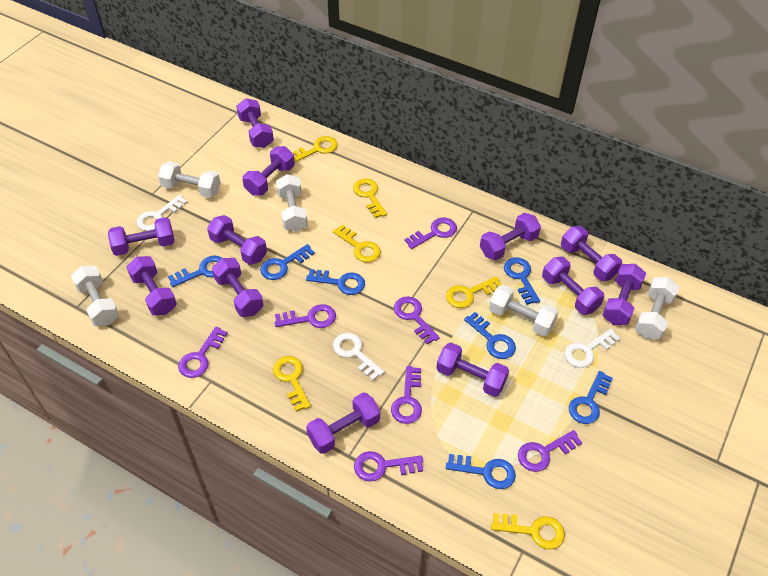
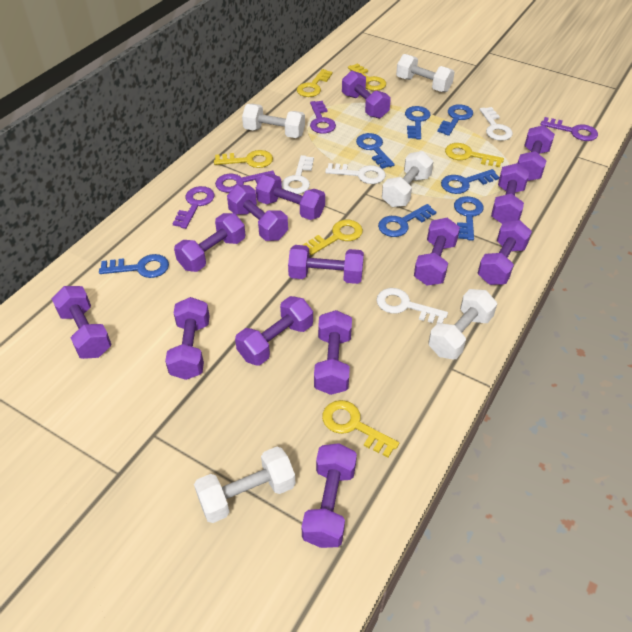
purple dumbbell: 12 -> 14
purple key: 7 -> 4
white key: 3 -> 4

